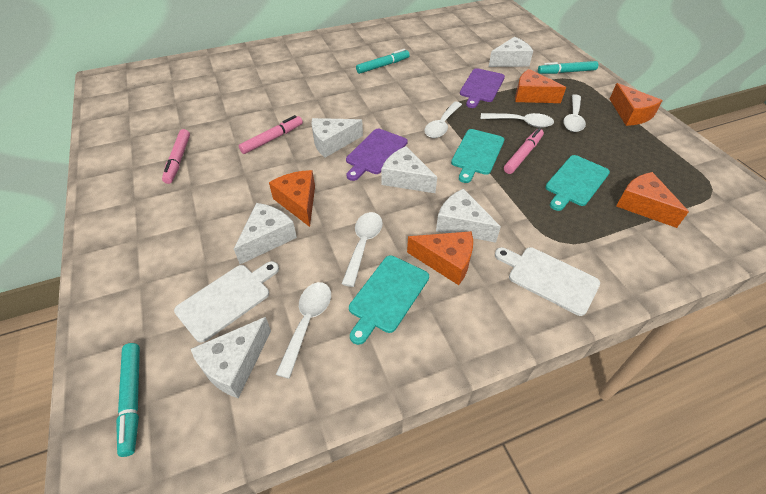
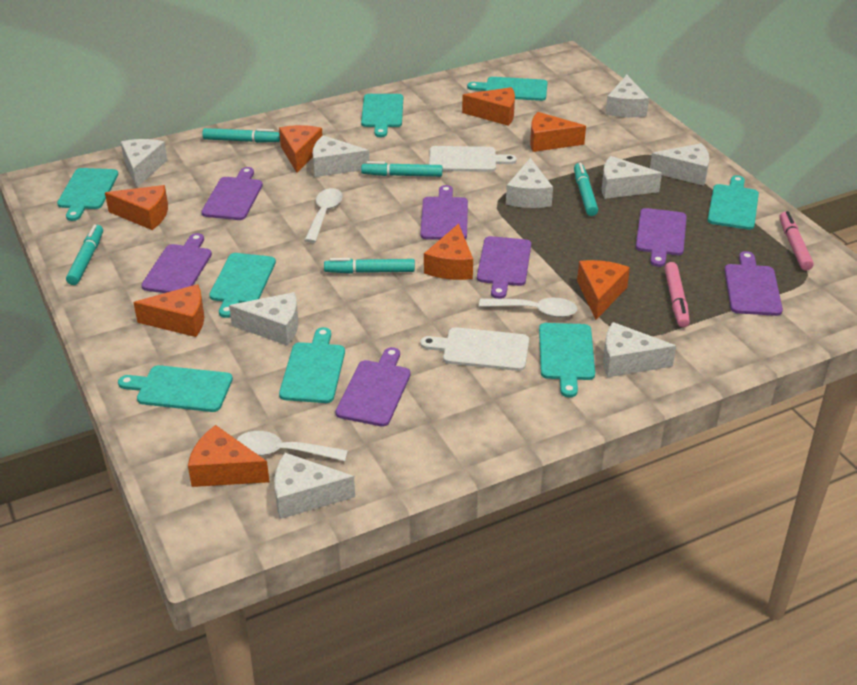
orange cheese: 5 -> 8
pink marker: 3 -> 2
purple cutting board: 2 -> 7
turquoise cutting board: 3 -> 8
turquoise marker: 3 -> 5
white cheese: 6 -> 9
white spoon: 5 -> 3

